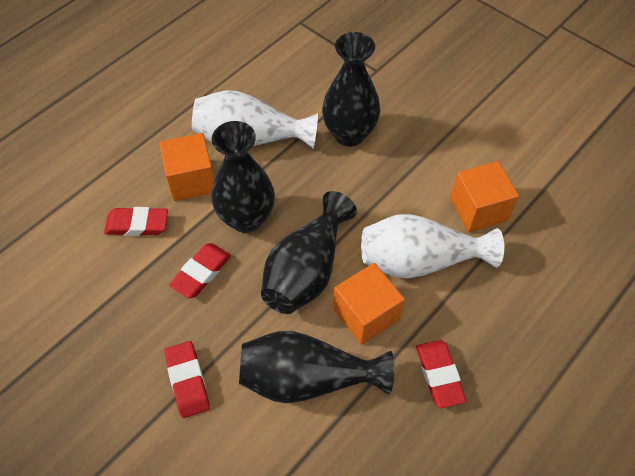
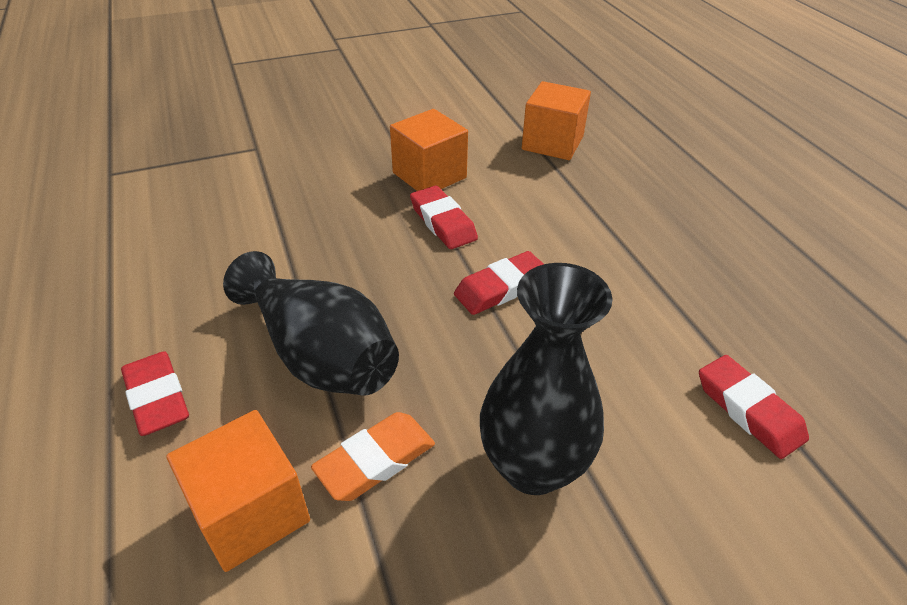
black vase: 4 -> 2
orange eraser: 0 -> 1
white vase: 2 -> 0

